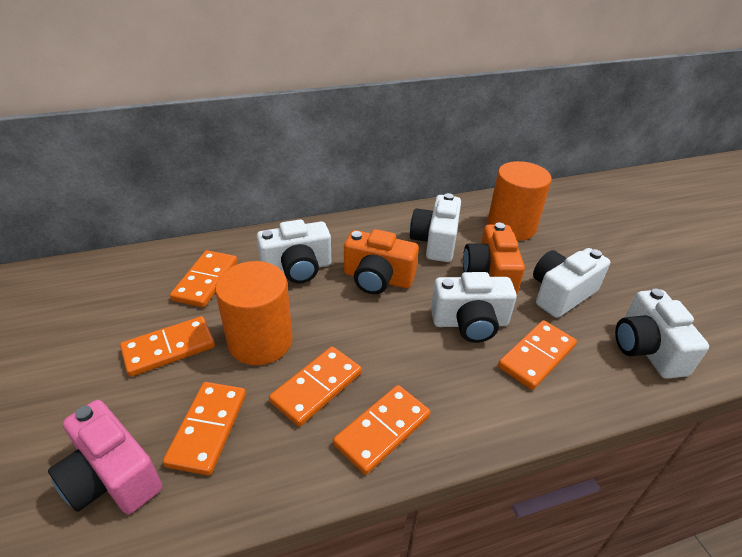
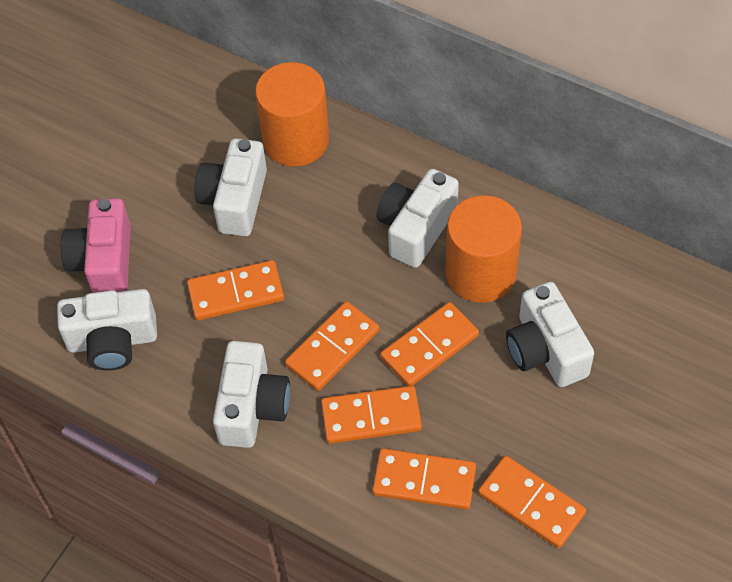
orange camera: 2 -> 0

